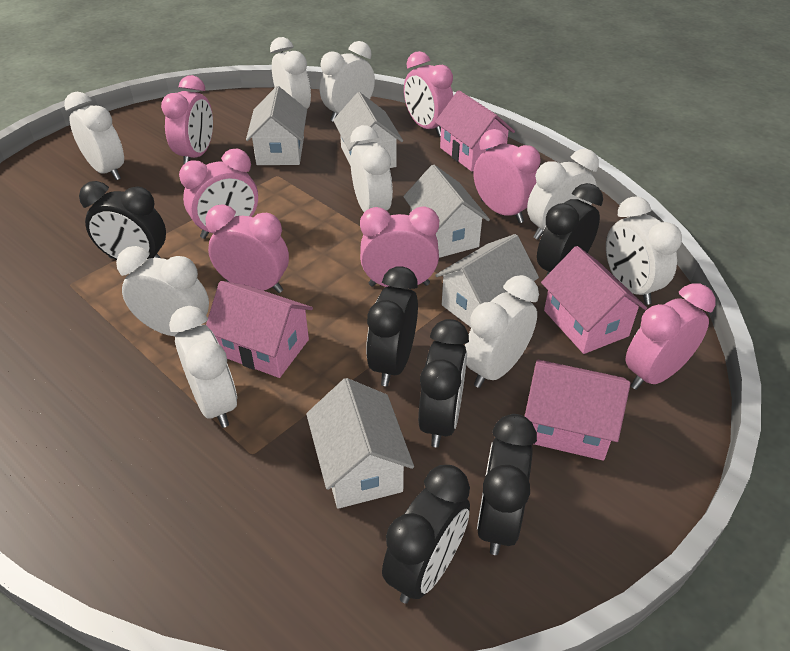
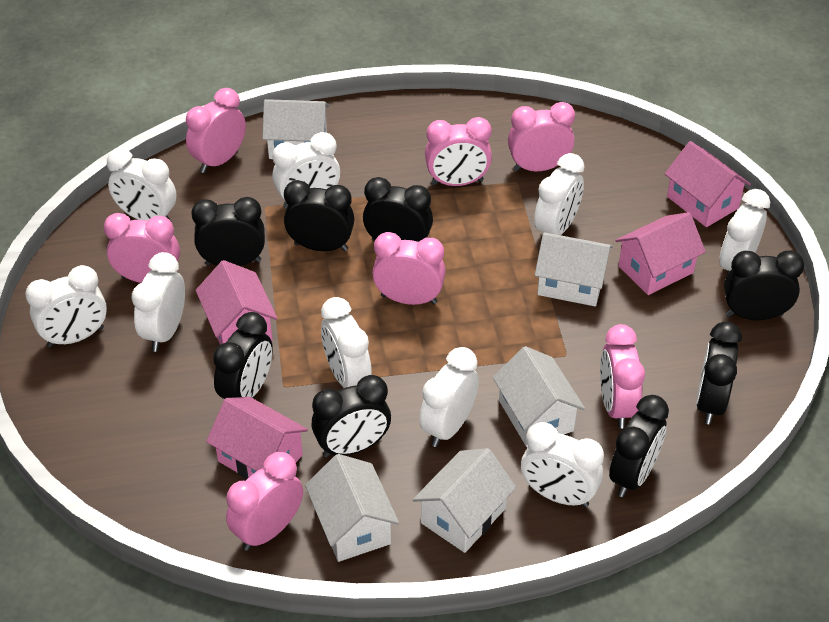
black clock: 6 -> 8

